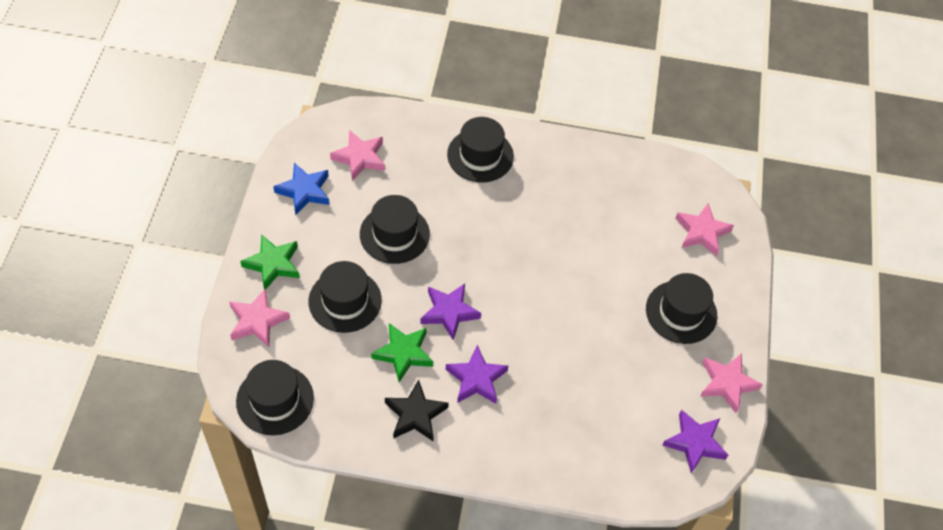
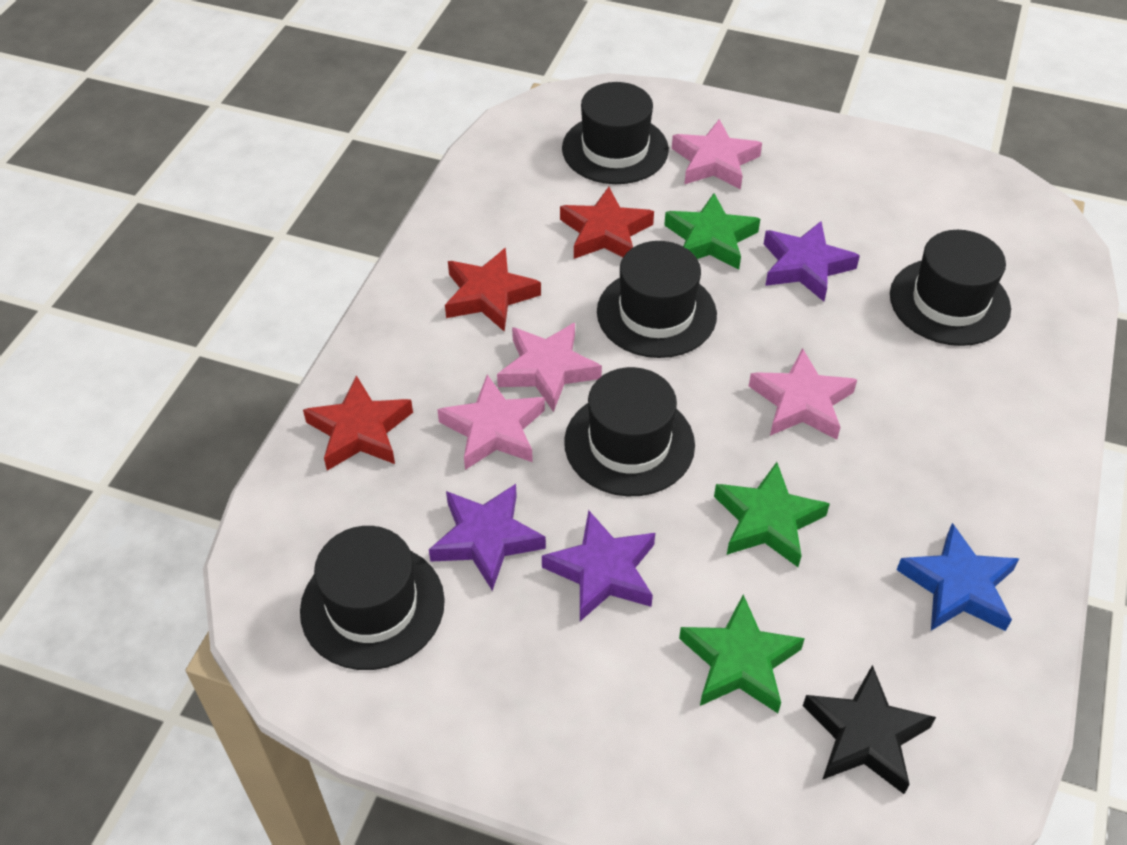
green star: 2 -> 3
red star: 0 -> 3

